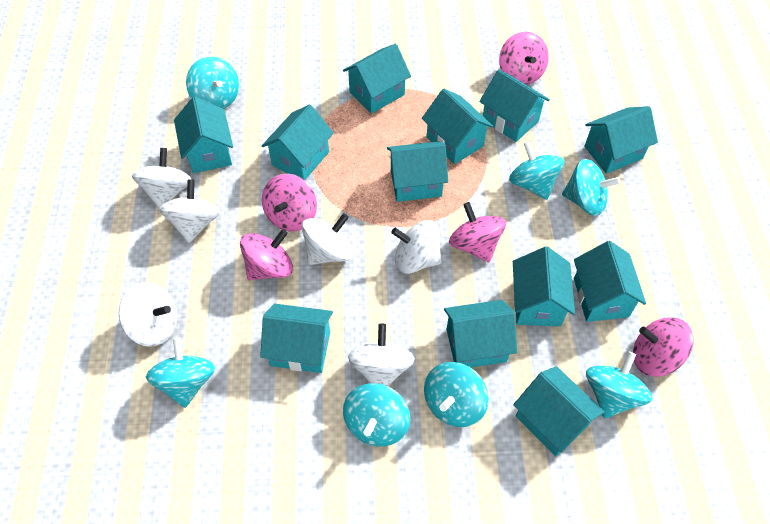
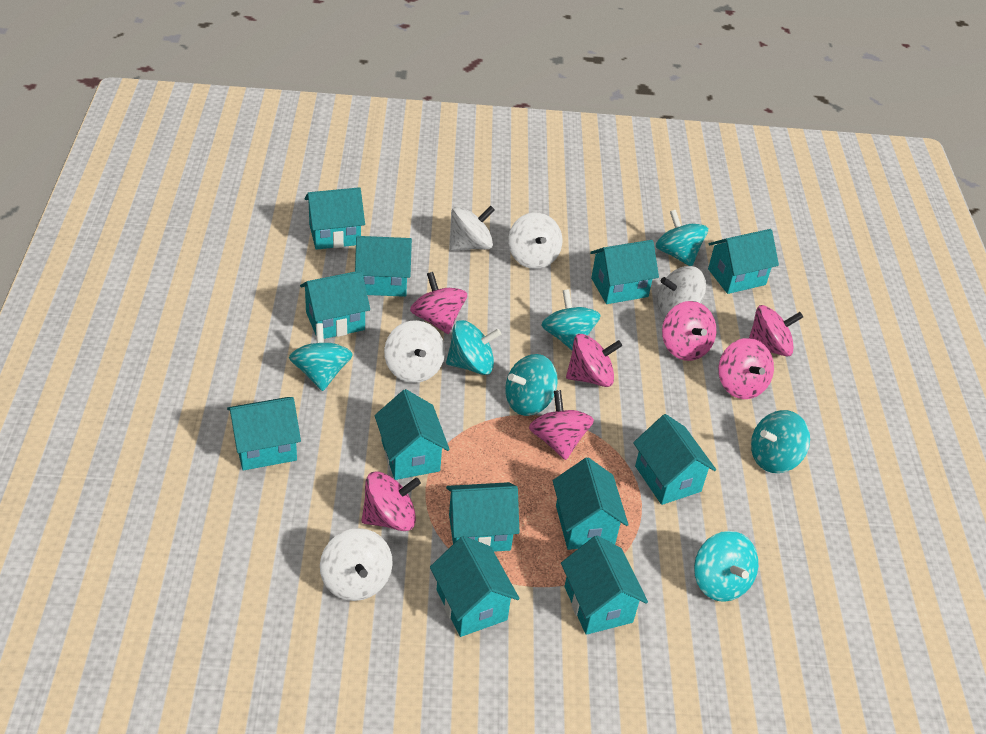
pink spinning top: 5 -> 7
white spinning top: 6 -> 5

